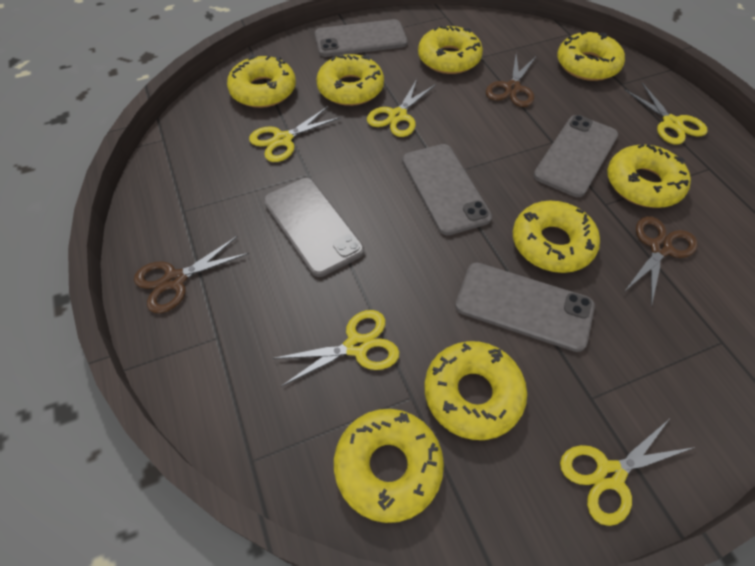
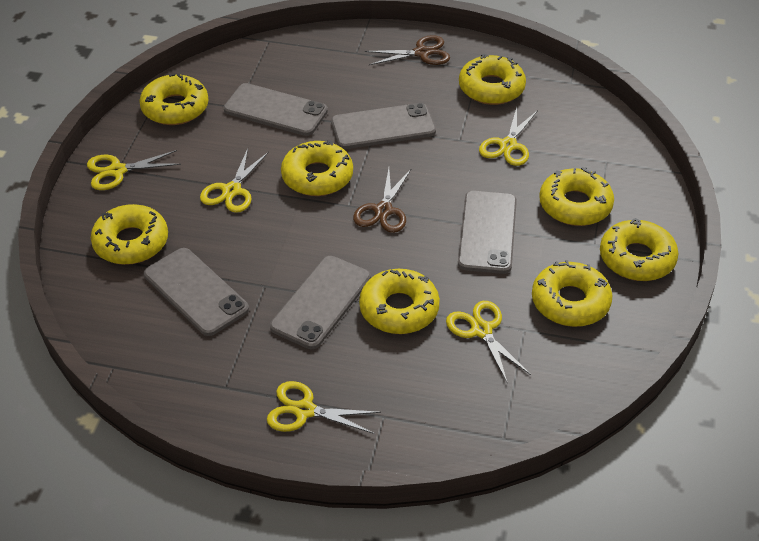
brown scissors: 3 -> 2

